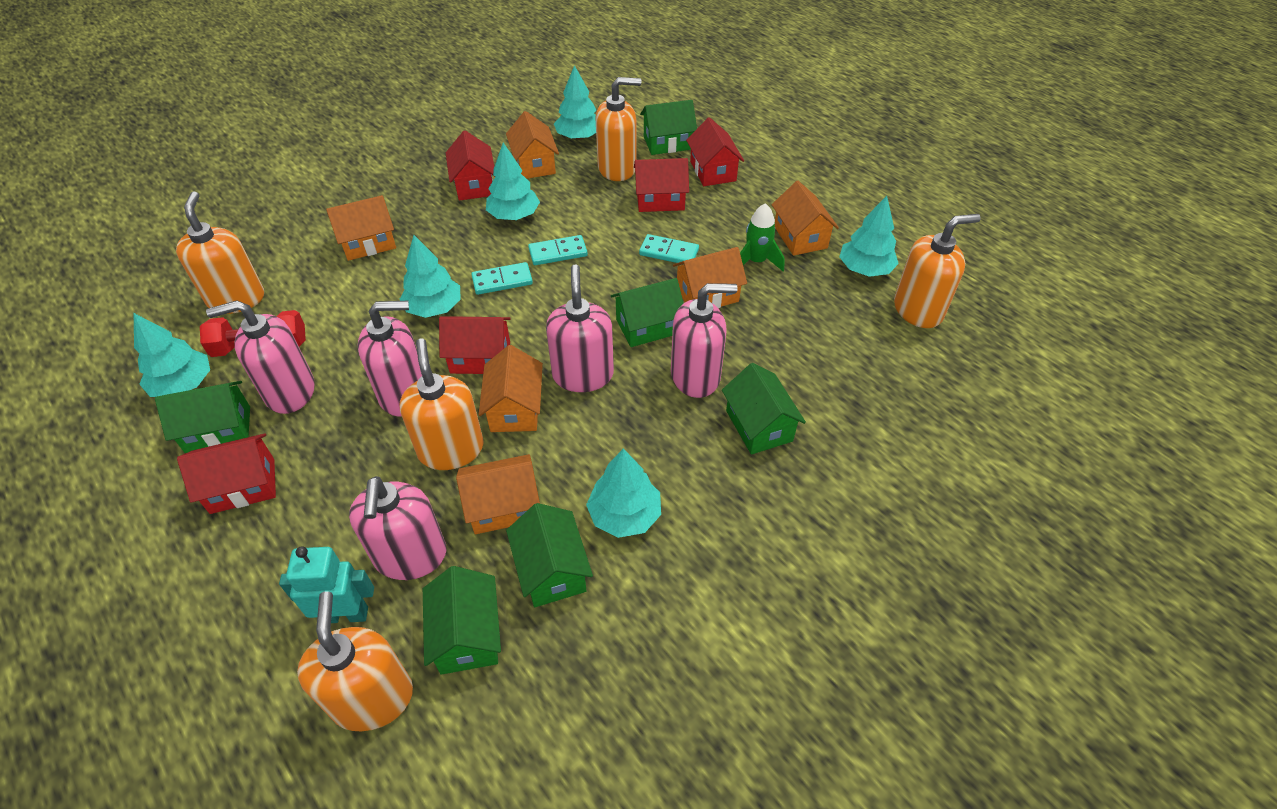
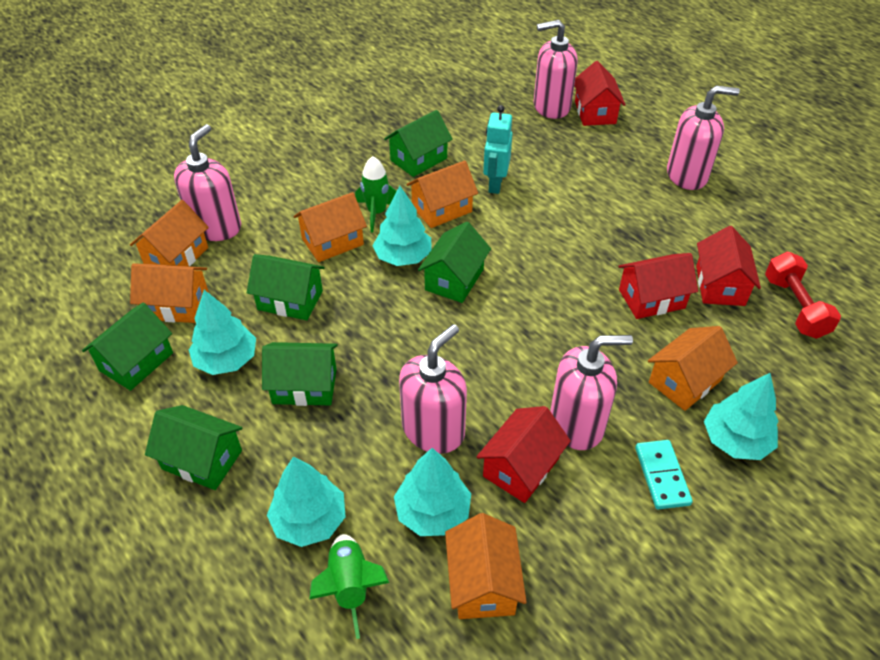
green rocket: 1 -> 2
orange soap dispenser: 5 -> 0
red house: 5 -> 4
turquoise domino: 3 -> 1
turquoise tree: 6 -> 5

